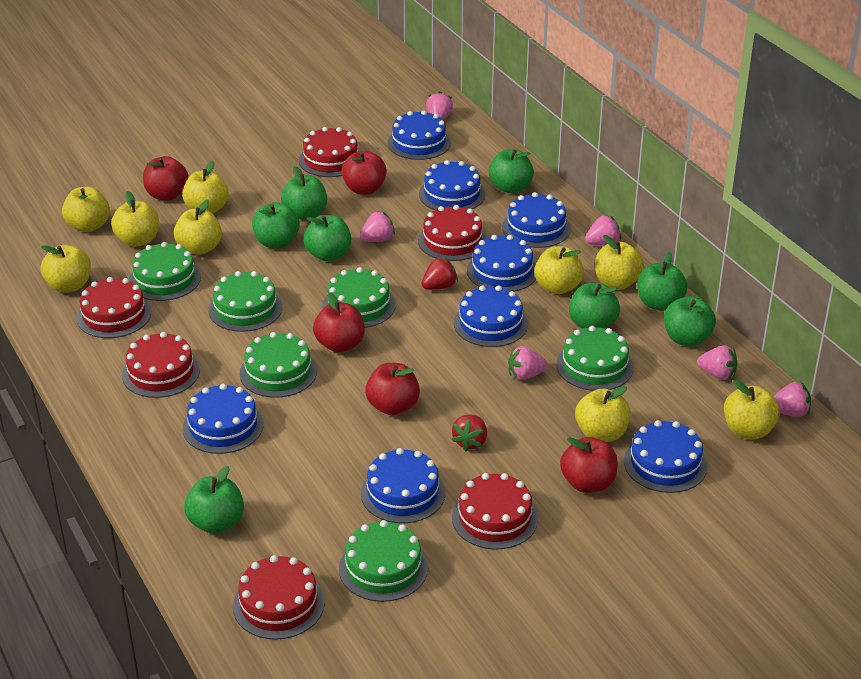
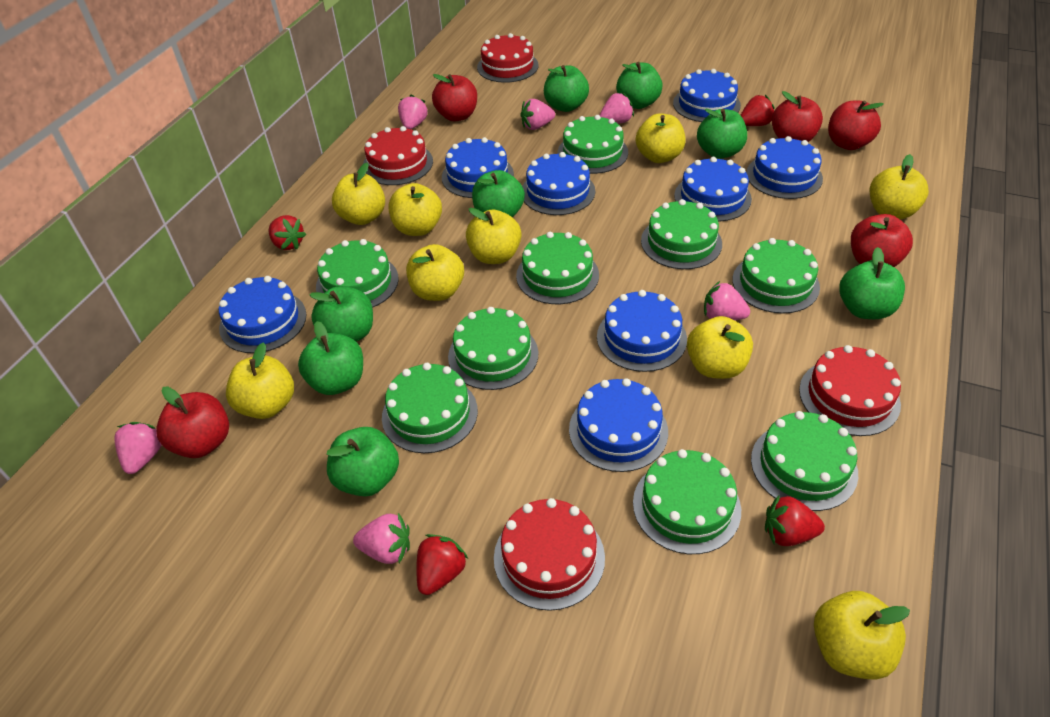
green cake: 6 -> 9
red cake: 6 -> 4
red strawberry: 2 -> 4

